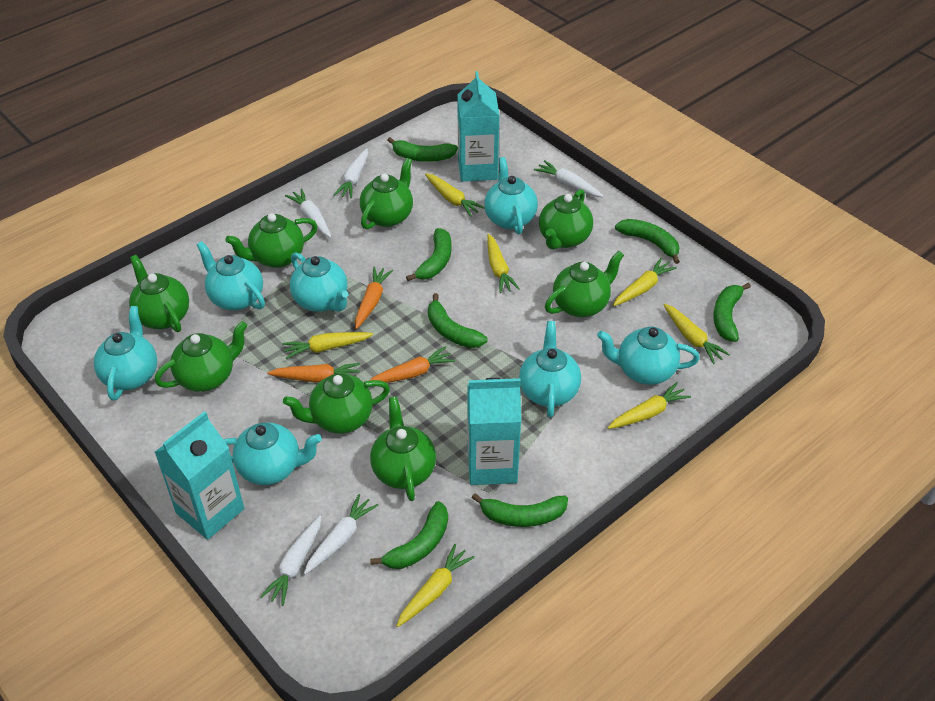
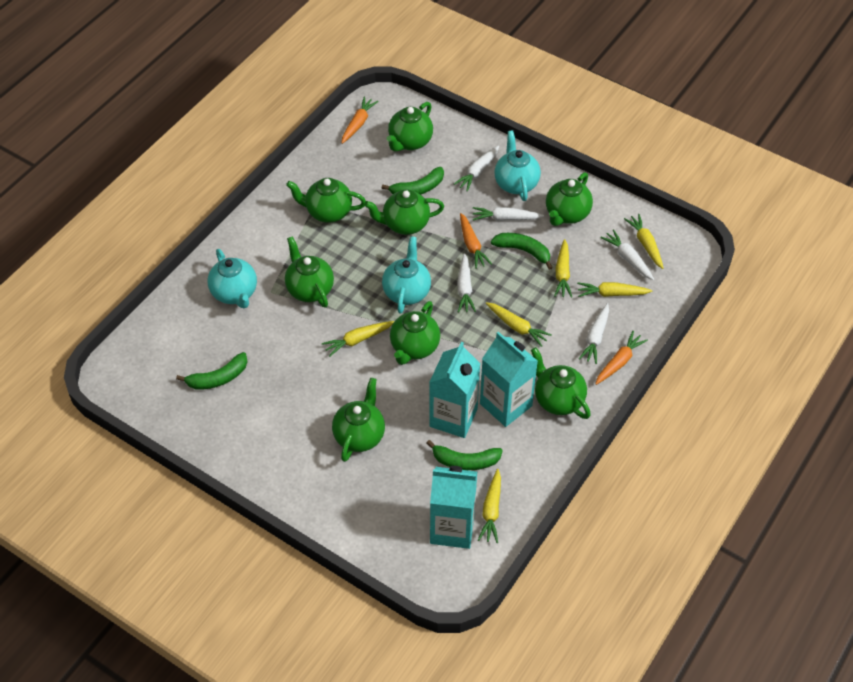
green banana: 7 -> 4
turquoise teapot: 7 -> 3
yellow carrot: 7 -> 6

